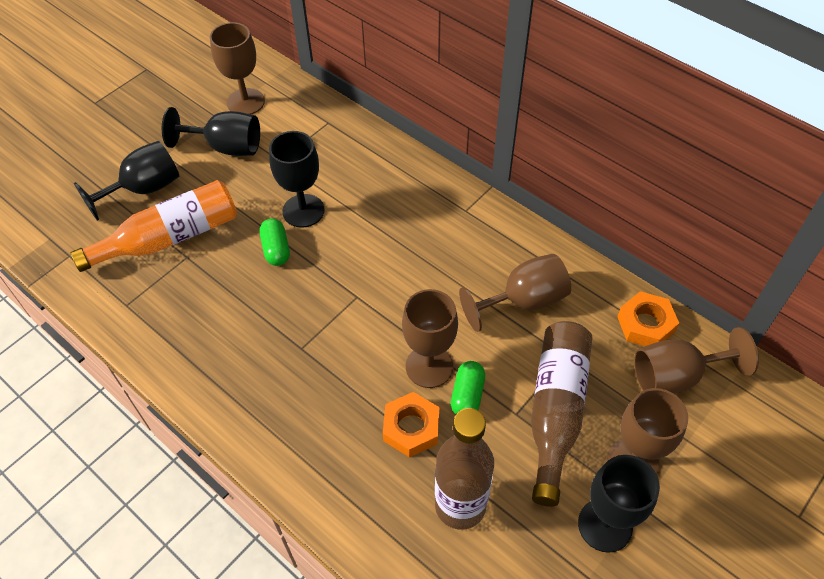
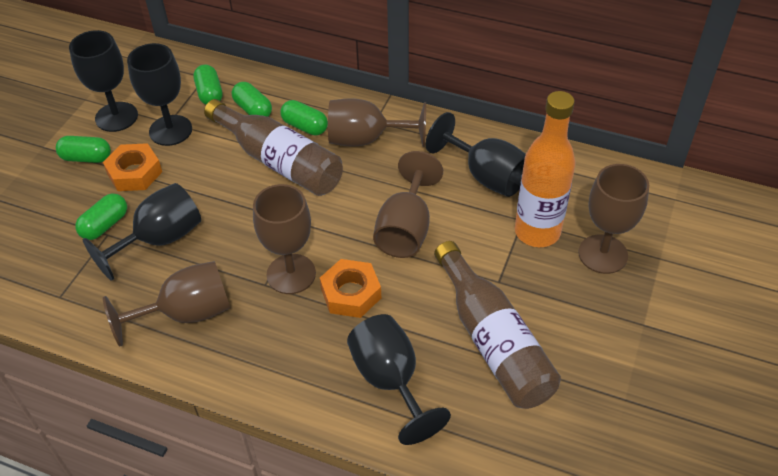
black goblet: 4 -> 5
green capsule: 2 -> 5

